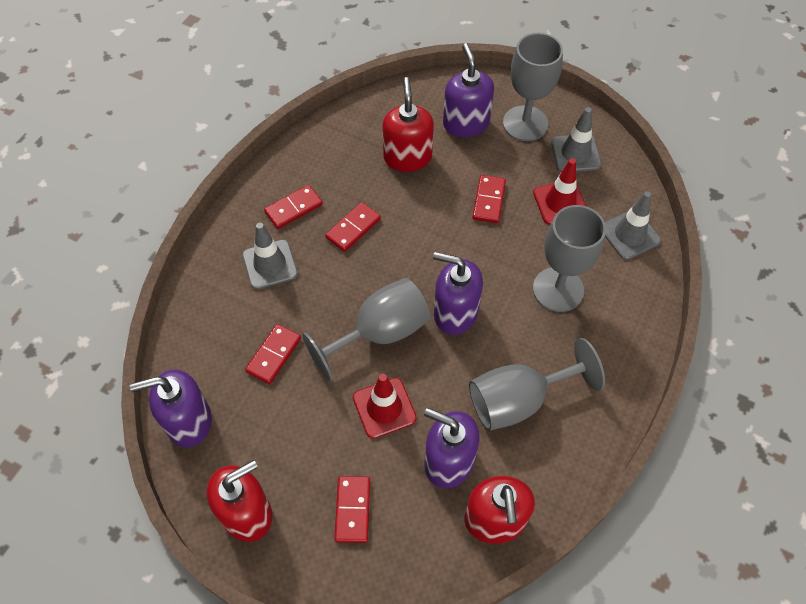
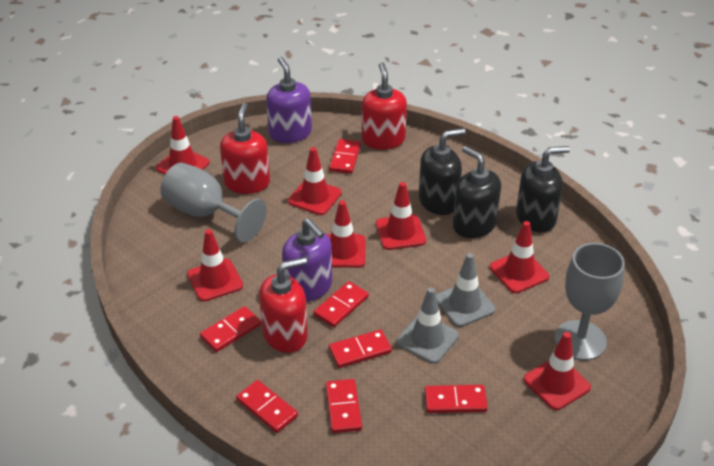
black soap dispenser: 0 -> 3
grey goblet: 4 -> 2
grey traffic cone: 3 -> 2
purple soap dispenser: 4 -> 2
red domino: 5 -> 7
red traffic cone: 2 -> 7

